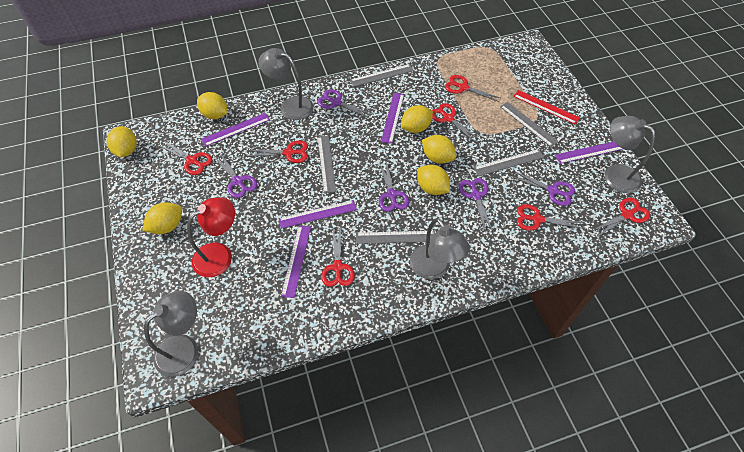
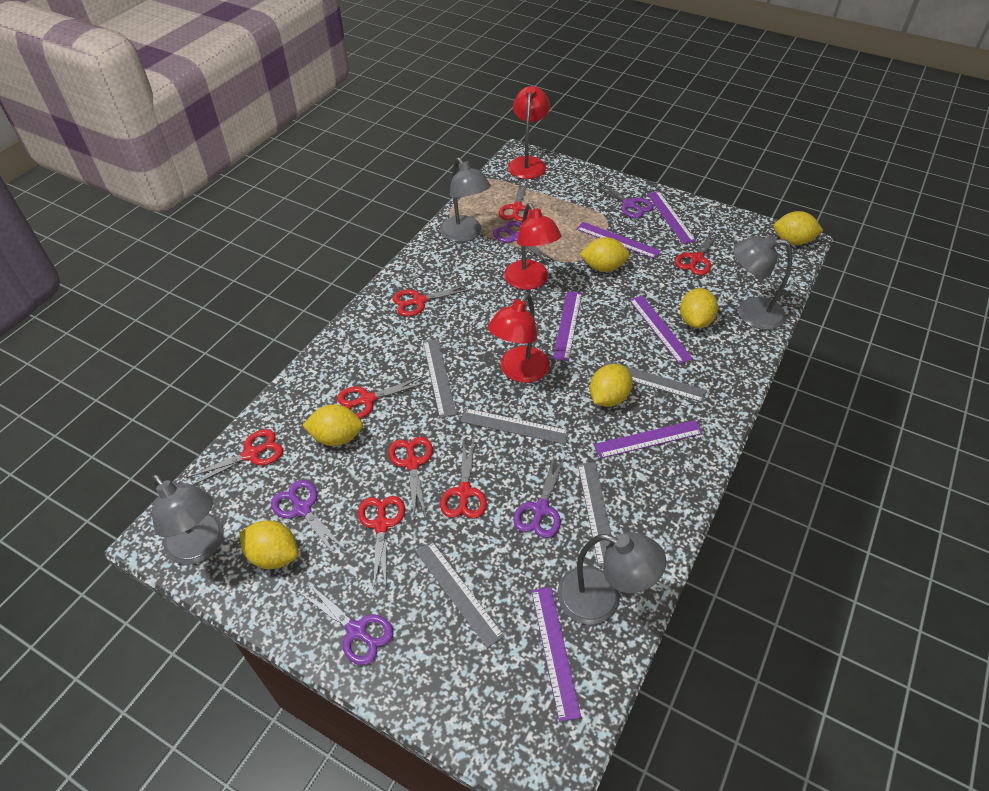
purple ruler: 5 -> 6
red lamp: 1 -> 3
red ruler: 1 -> 0
red scissors: 7 -> 8

